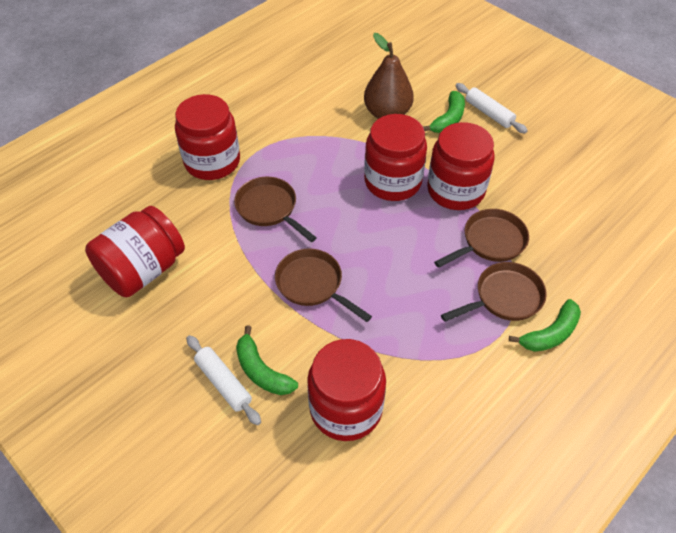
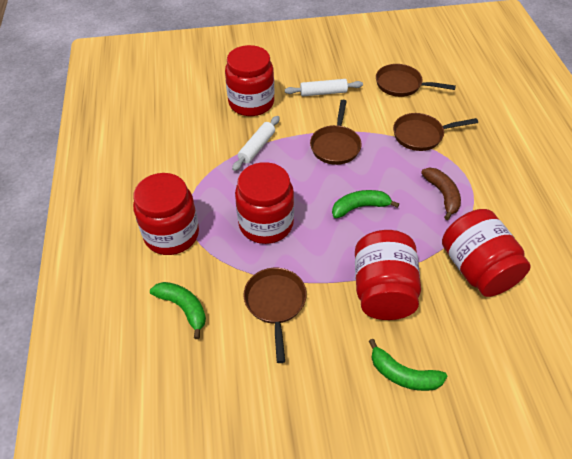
brown banana: 0 -> 1
brown pear: 1 -> 0

